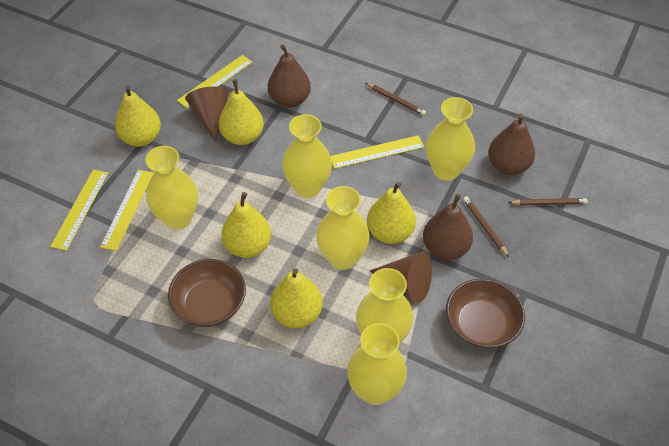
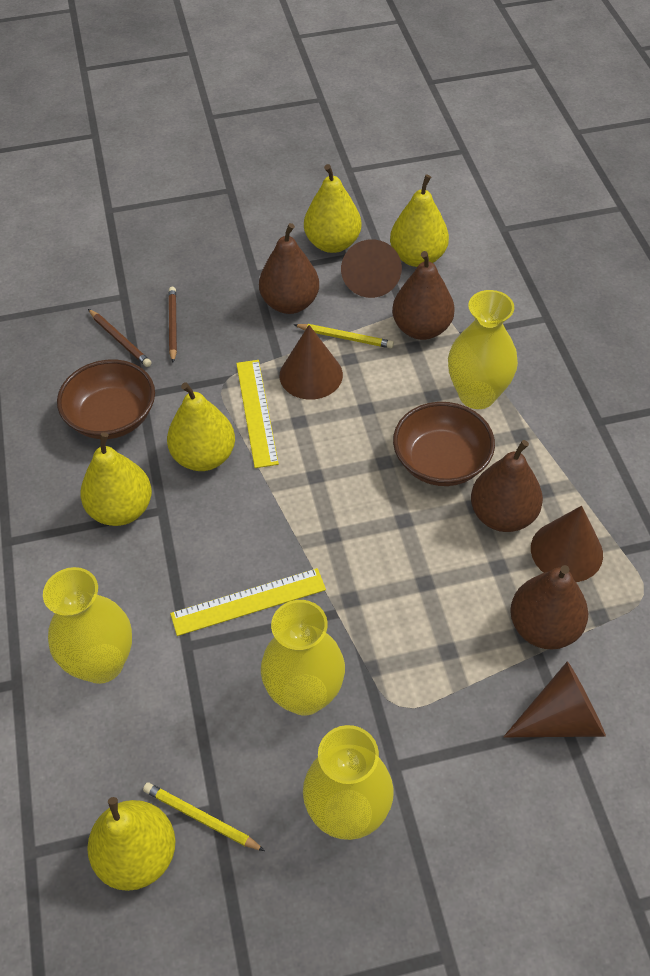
brown cone: 2 -> 4
brown pear: 3 -> 4
brown pencil: 3 -> 2
yellow pencil: 0 -> 2
yellow ruler: 4 -> 2
yellow vase: 6 -> 4

